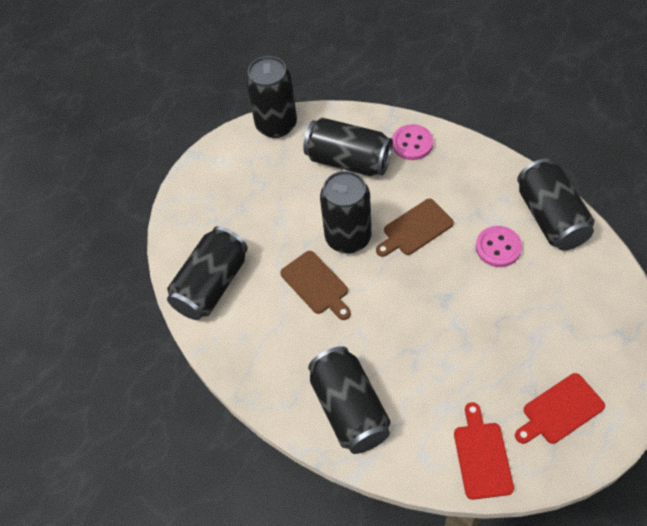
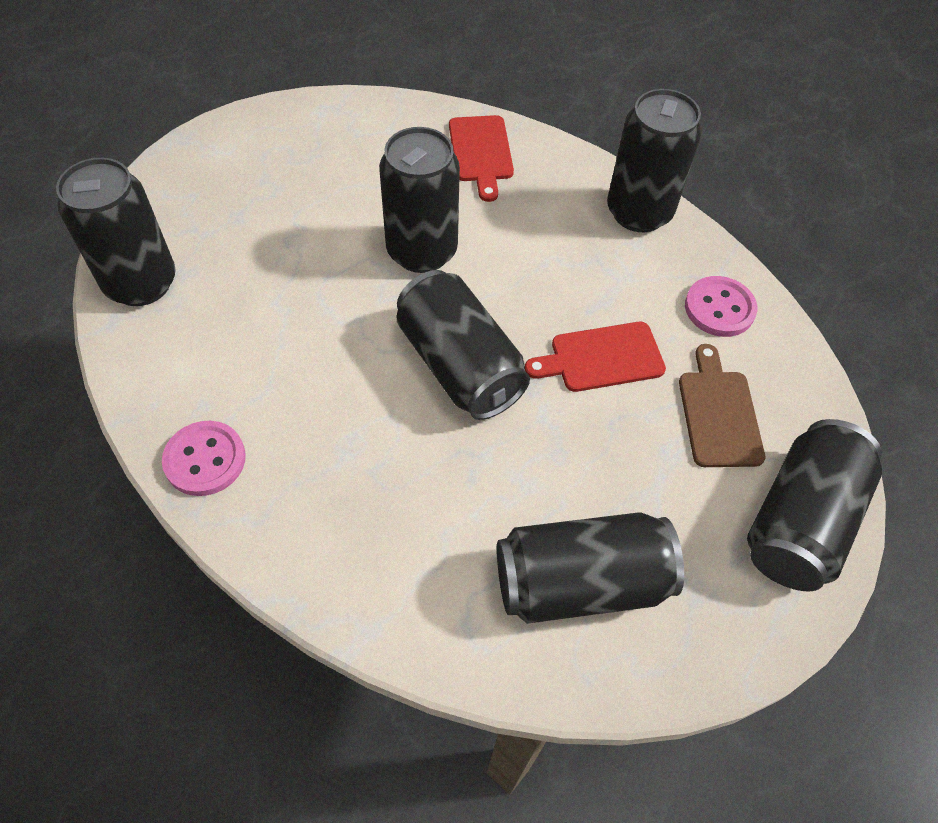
brown cutting board: 2 -> 1

